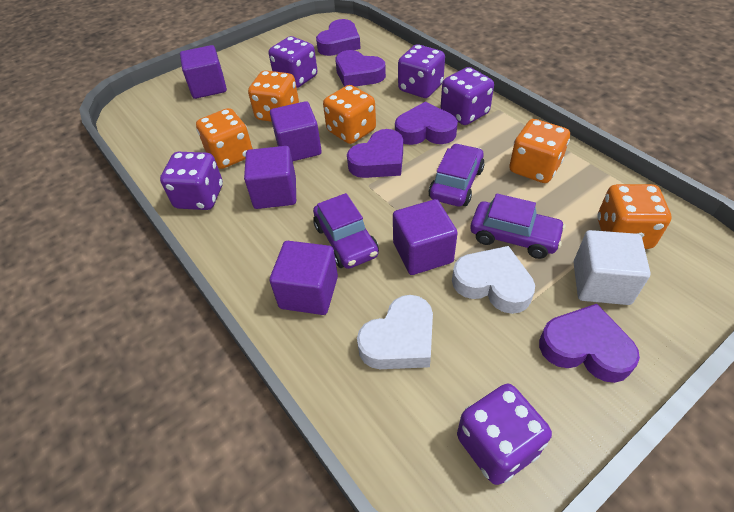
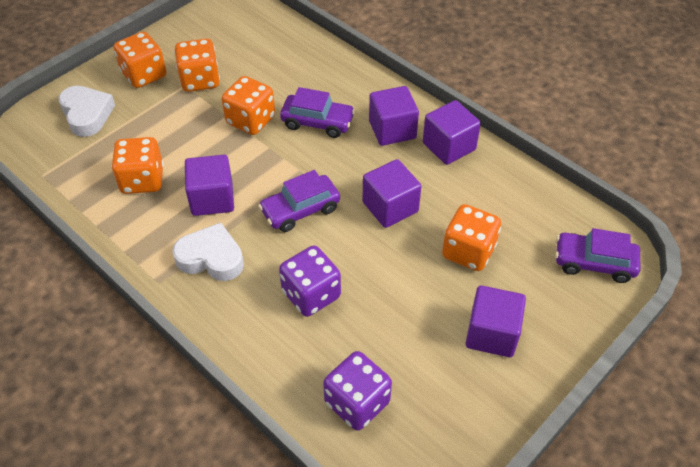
purple dice: 5 -> 2
purple heart: 5 -> 0
white cube: 1 -> 0

